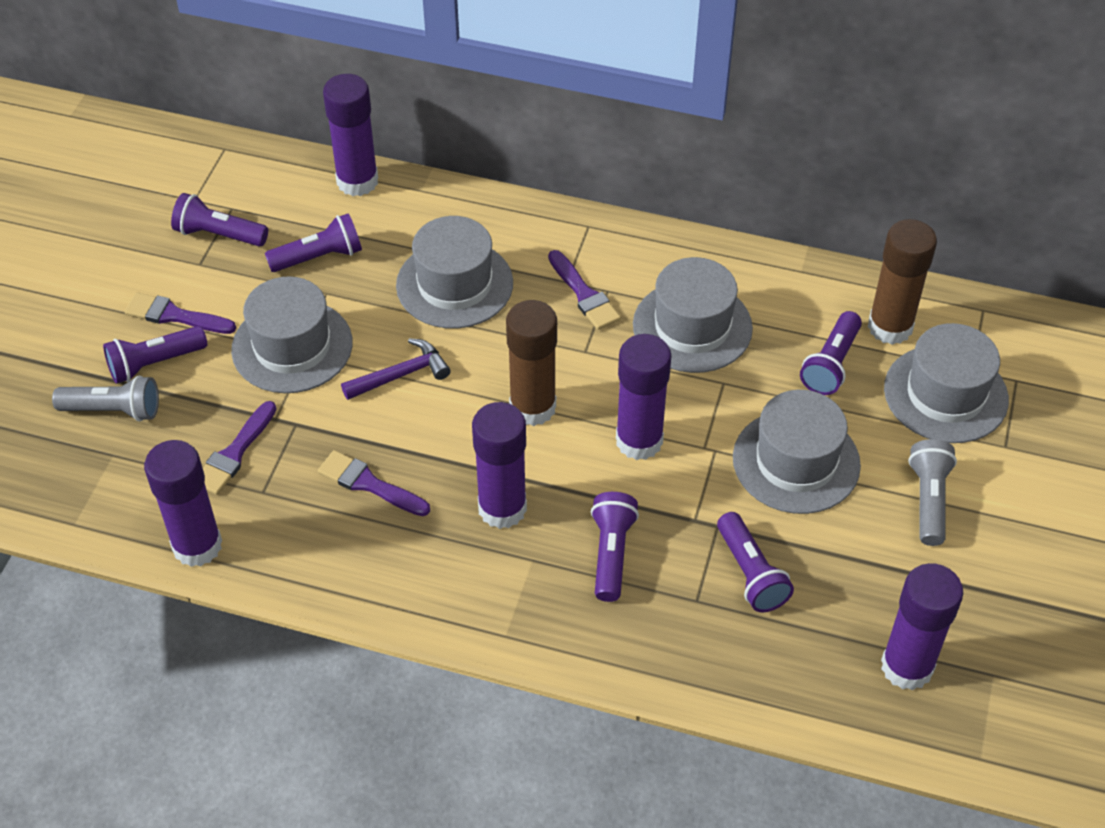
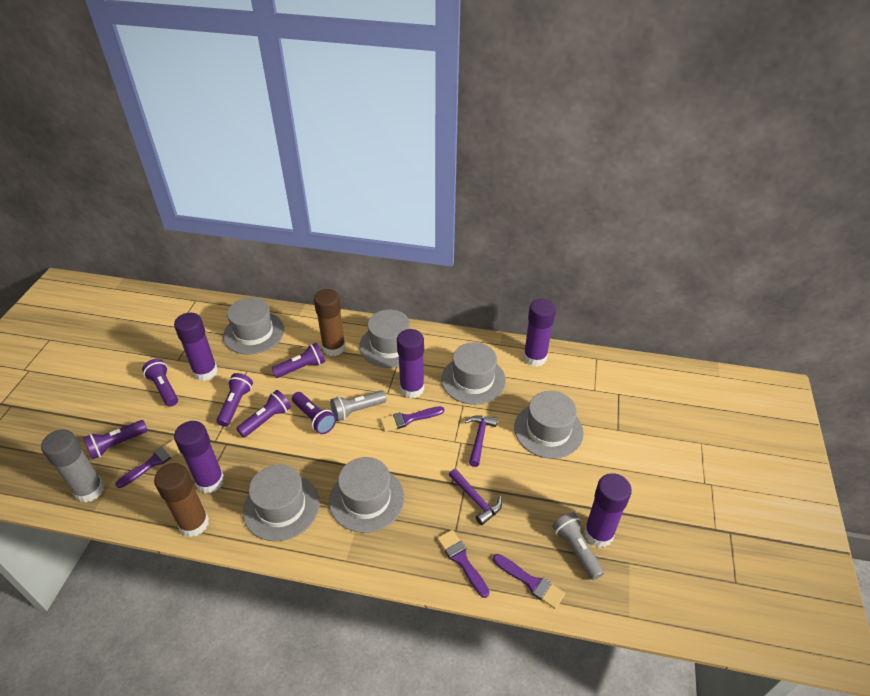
grey glue stick: 0 -> 1
grey hat: 5 -> 6
purple hammer: 1 -> 2

